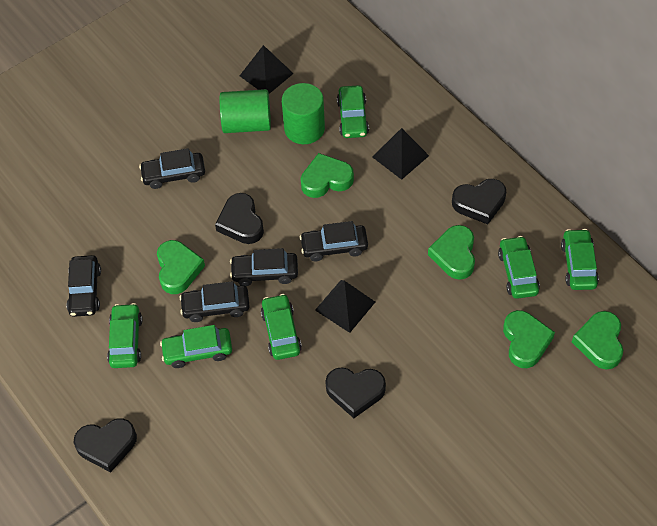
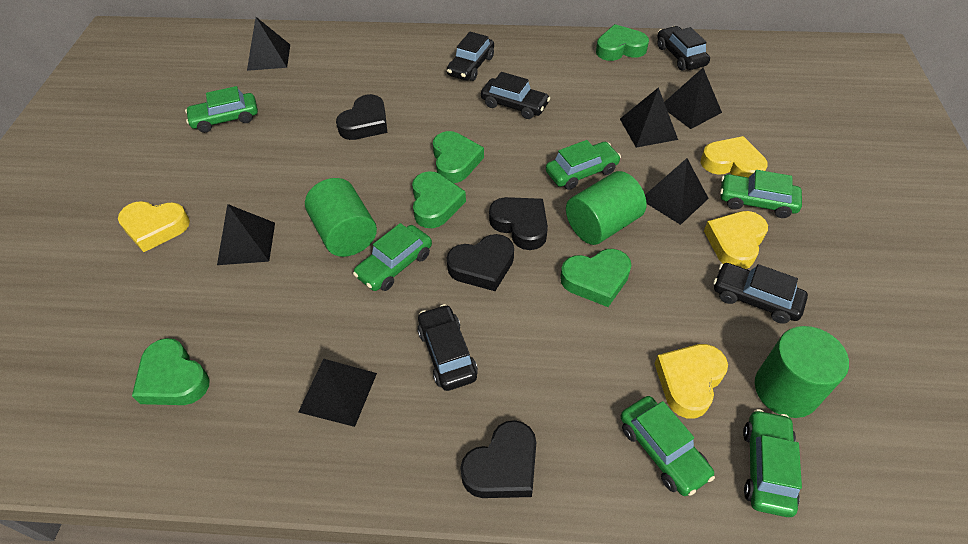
black pyramid: 3 -> 6
green cylinder: 2 -> 3
yellow heart: 0 -> 4

